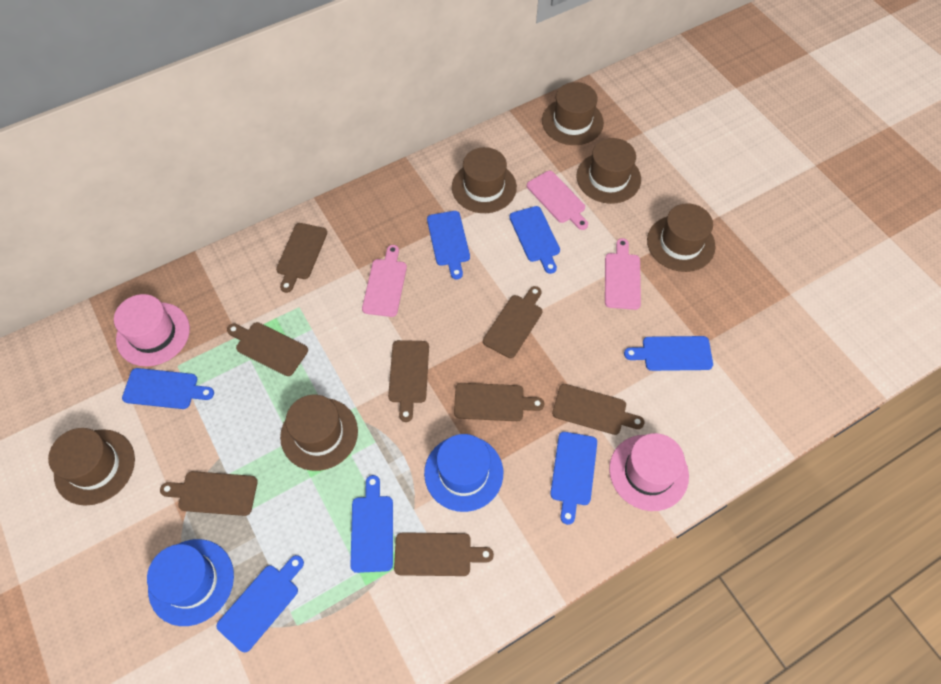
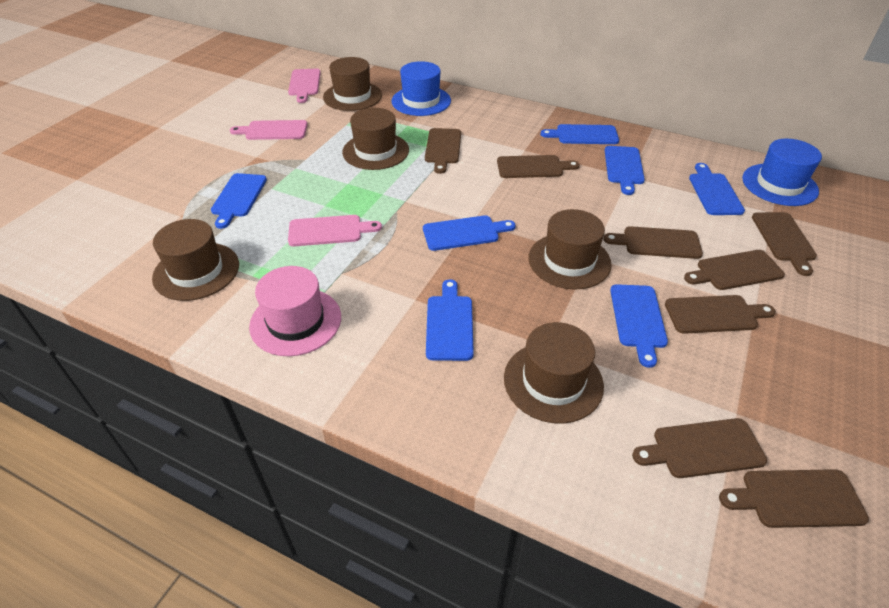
brown hat: 6 -> 5
pink hat: 2 -> 1

